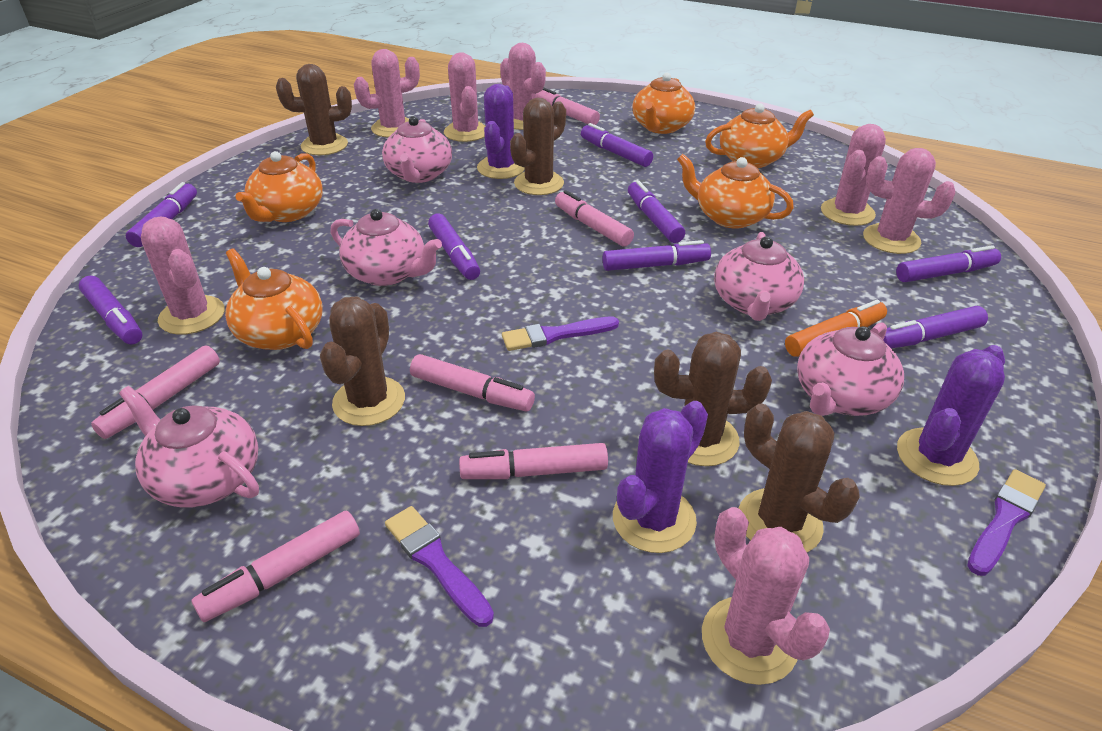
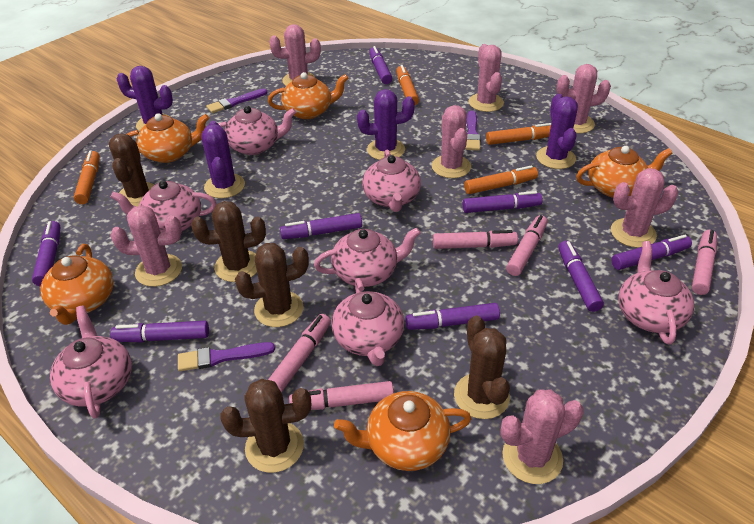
orange marker: 1 -> 4
pink marker: 6 -> 5
pink teapot: 5 -> 7
purple cactus: 3 -> 4

